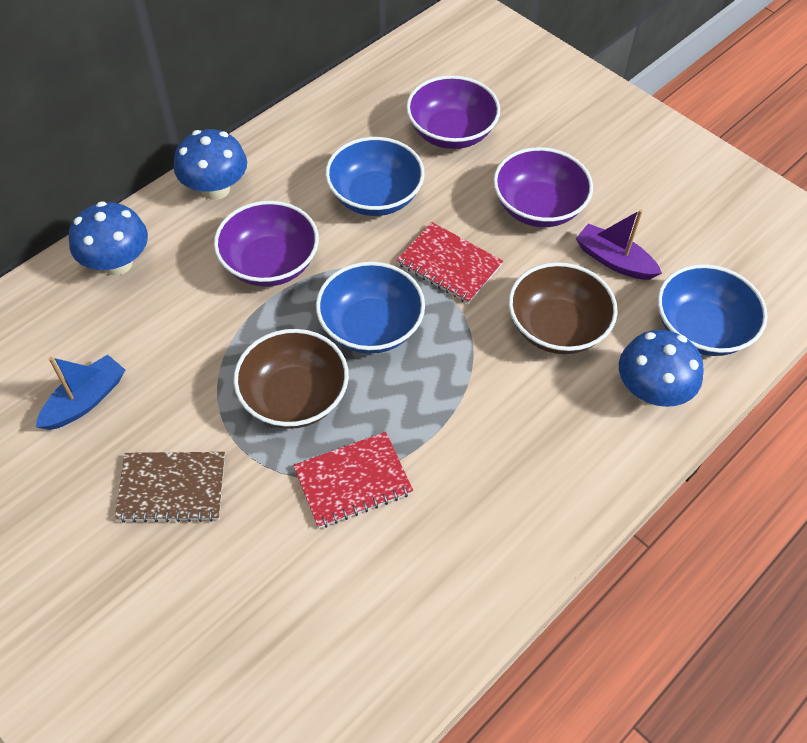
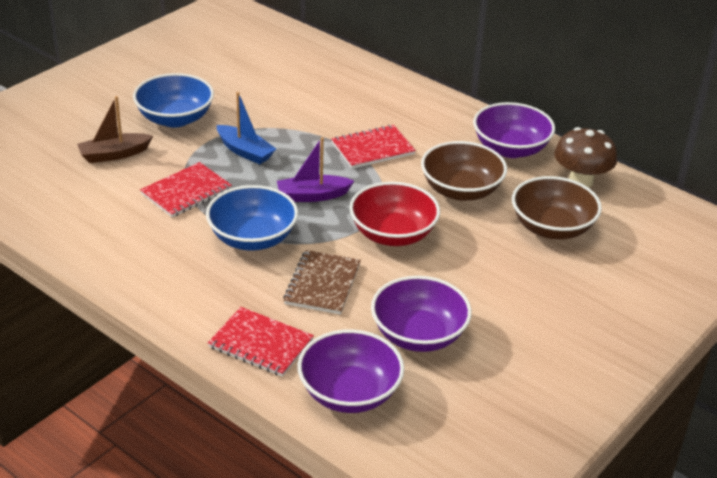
blue bowl: 3 -> 2
blue mushroom: 3 -> 0
brown boat: 0 -> 1
brown mushroom: 0 -> 1
red bowl: 0 -> 1
red notebook: 2 -> 3

